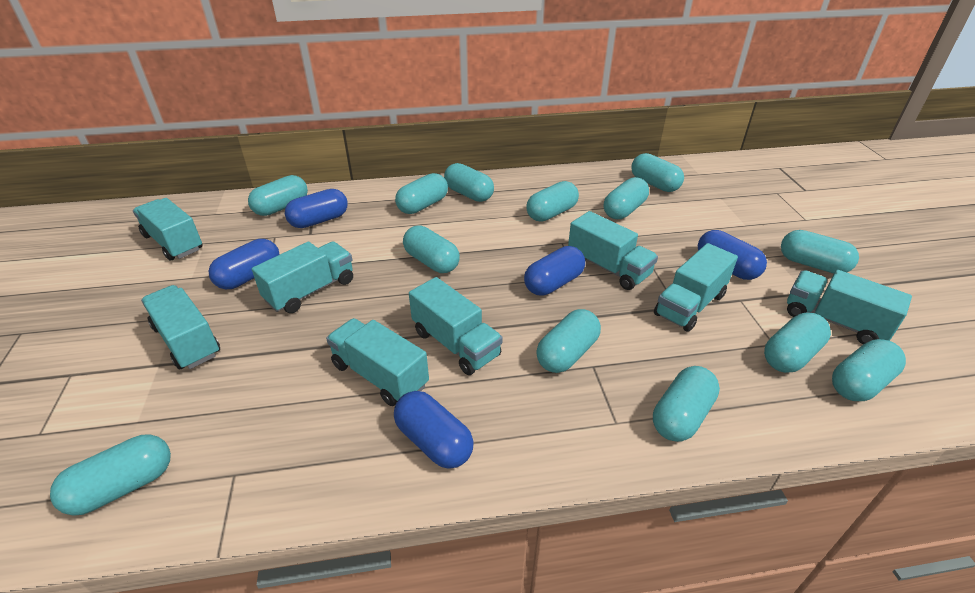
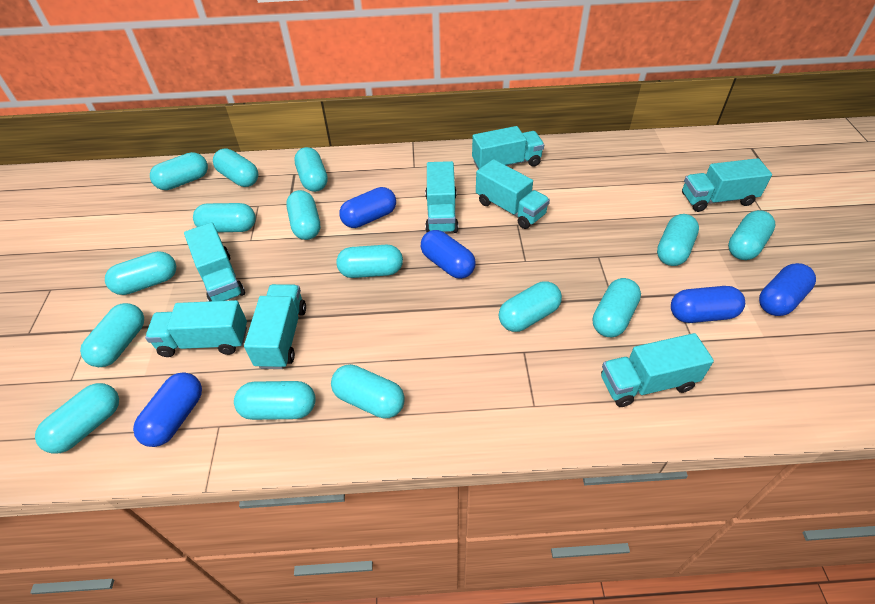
turquoise capsule: 13 -> 15

